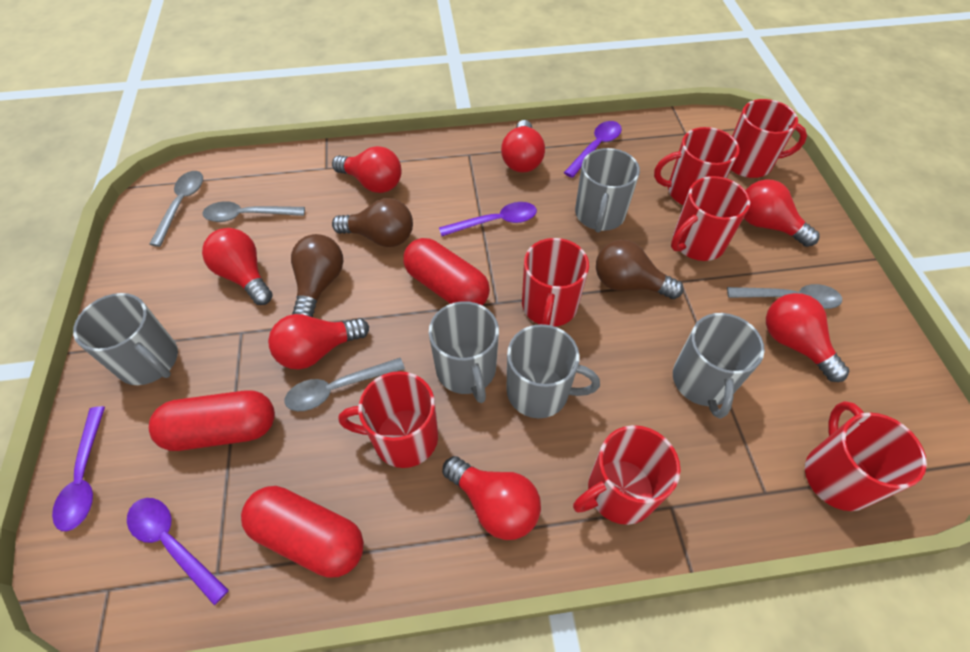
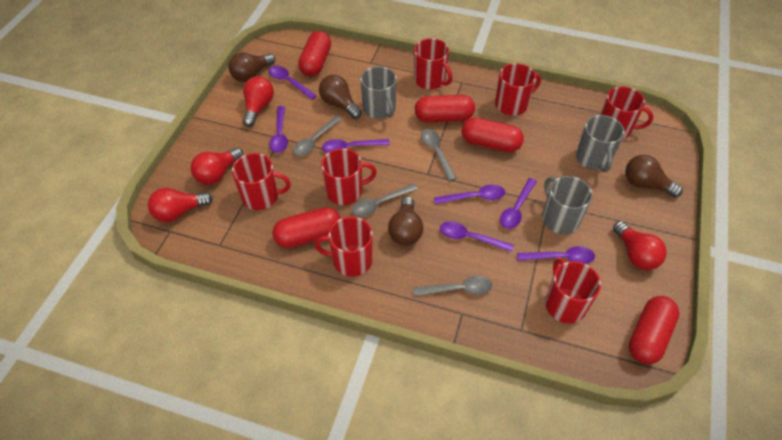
brown light bulb: 3 -> 4
grey mug: 5 -> 3
purple spoon: 4 -> 7
red capsule: 3 -> 5
red light bulb: 7 -> 4

